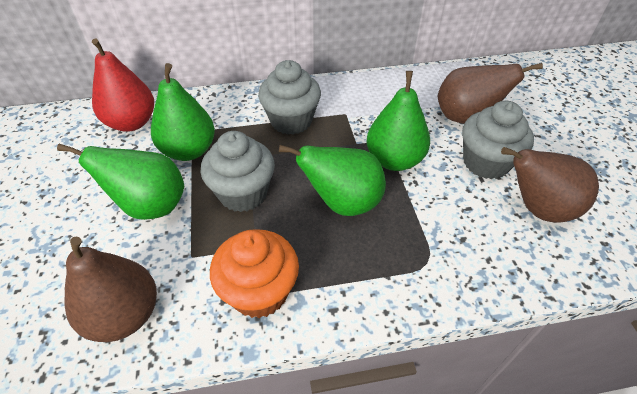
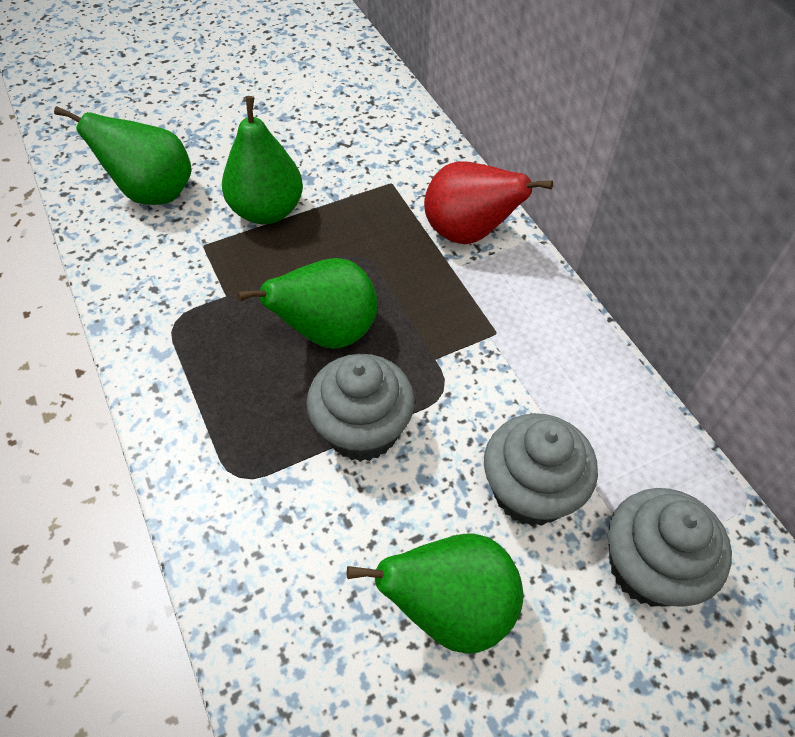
brown pear: 3 -> 0
orange cupcake: 1 -> 0

